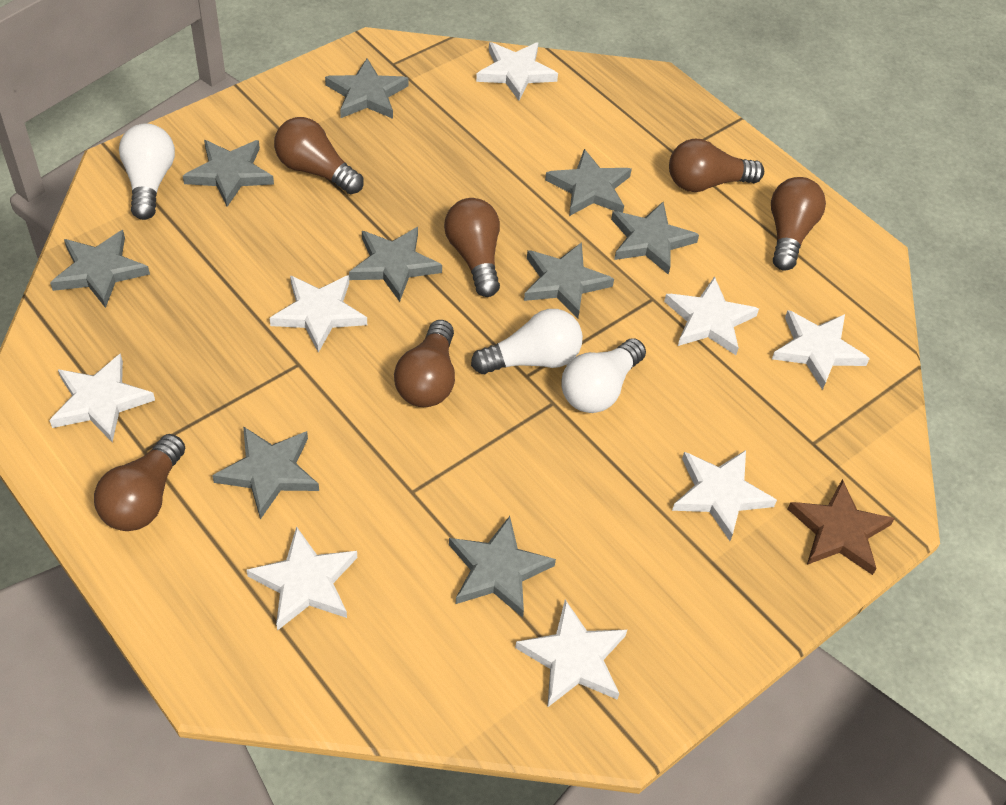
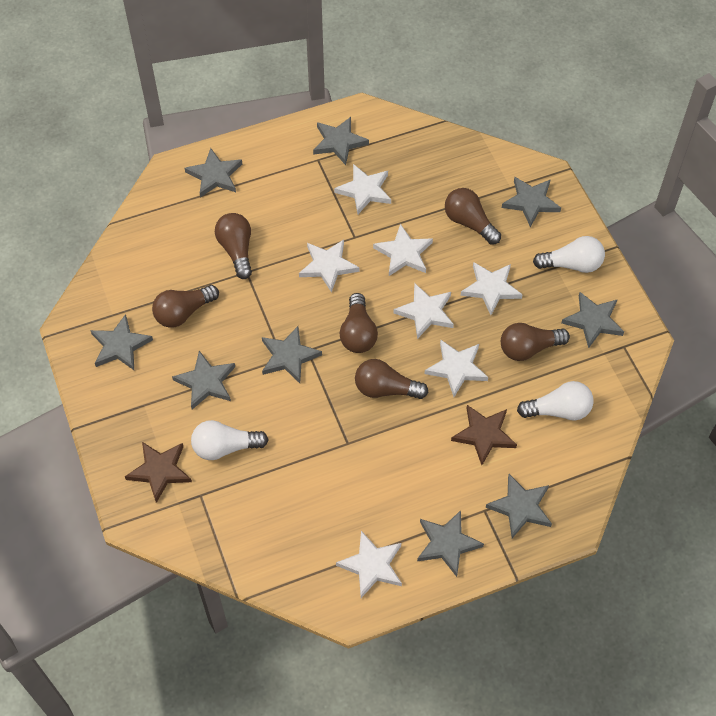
brown star: 1 -> 2
white star: 8 -> 7

